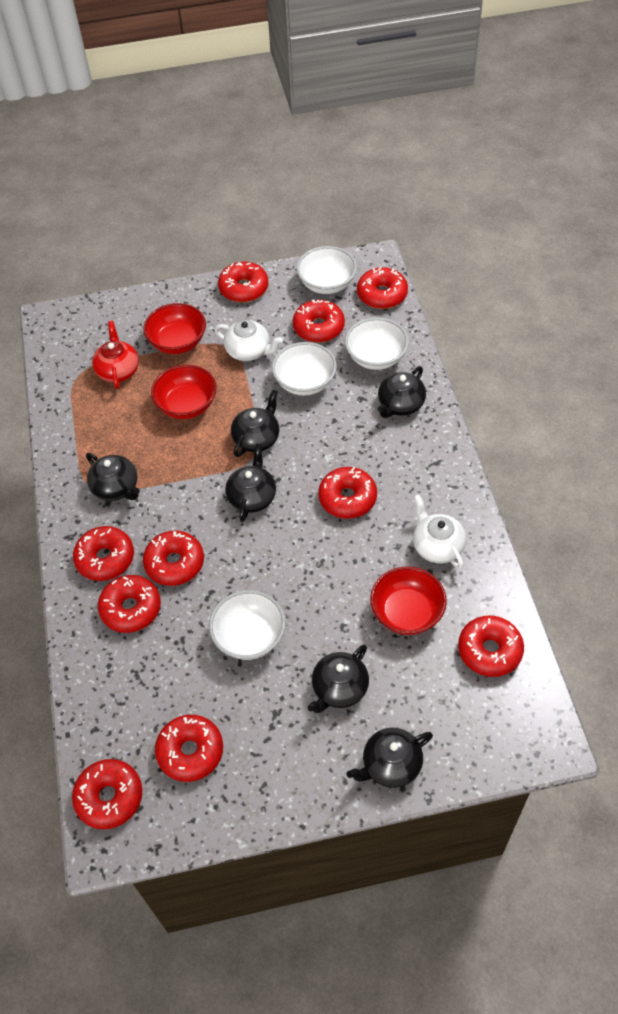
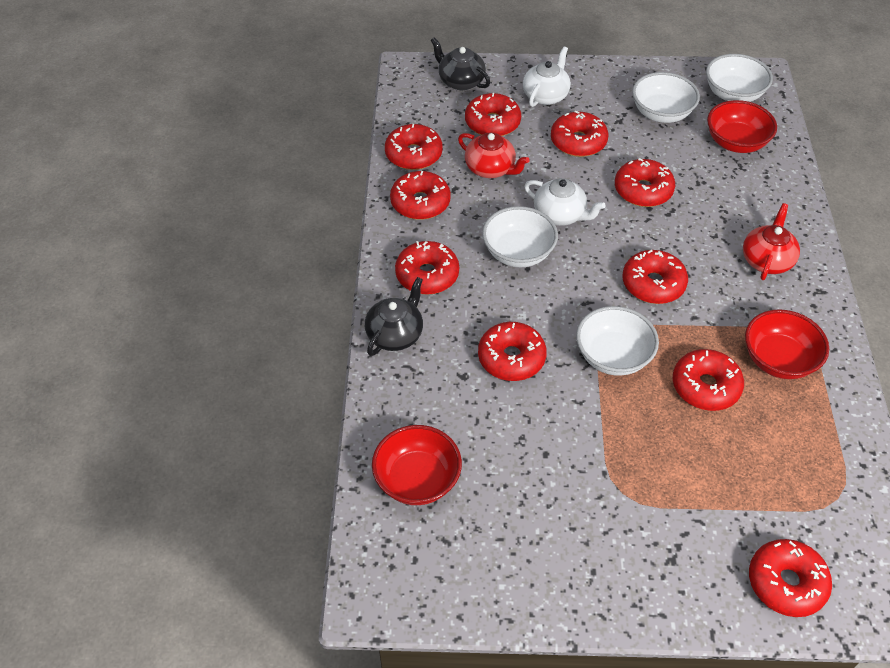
black teapot: 6 -> 2
red teapot: 1 -> 2

